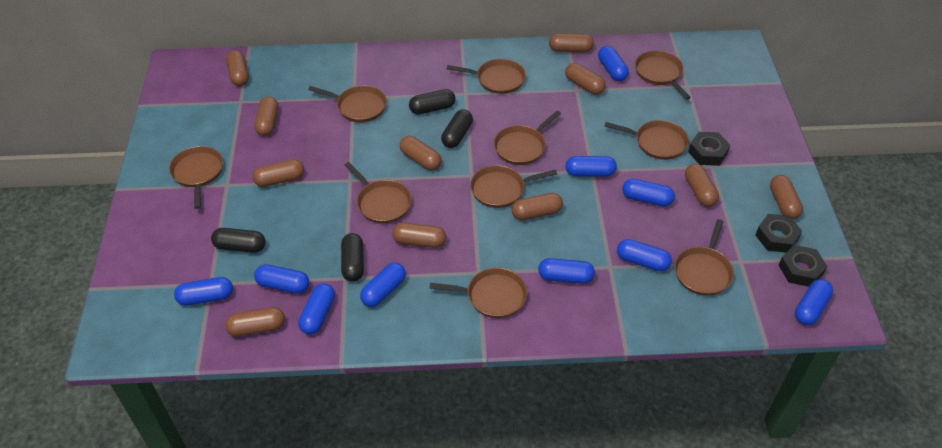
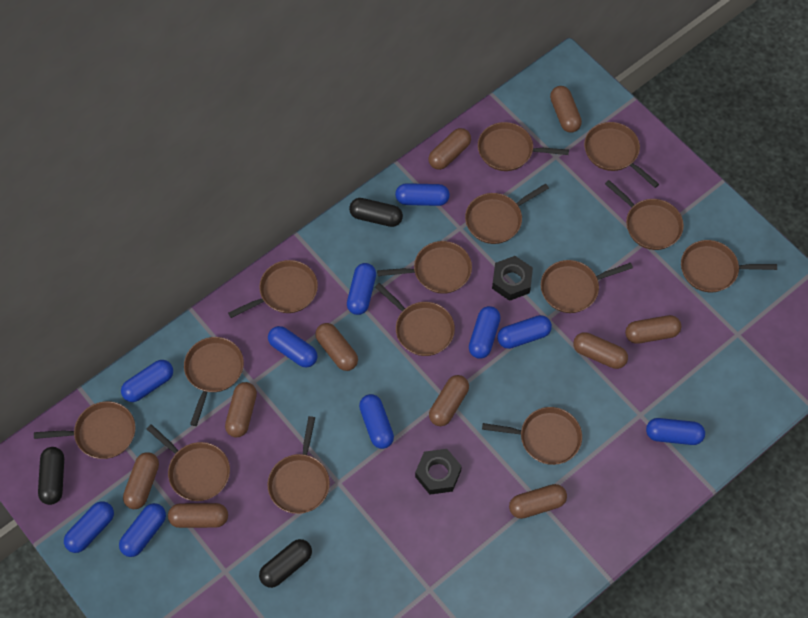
black capsule: 4 -> 3
black nut: 3 -> 2
brown capsule: 11 -> 10
brown pan: 10 -> 14

